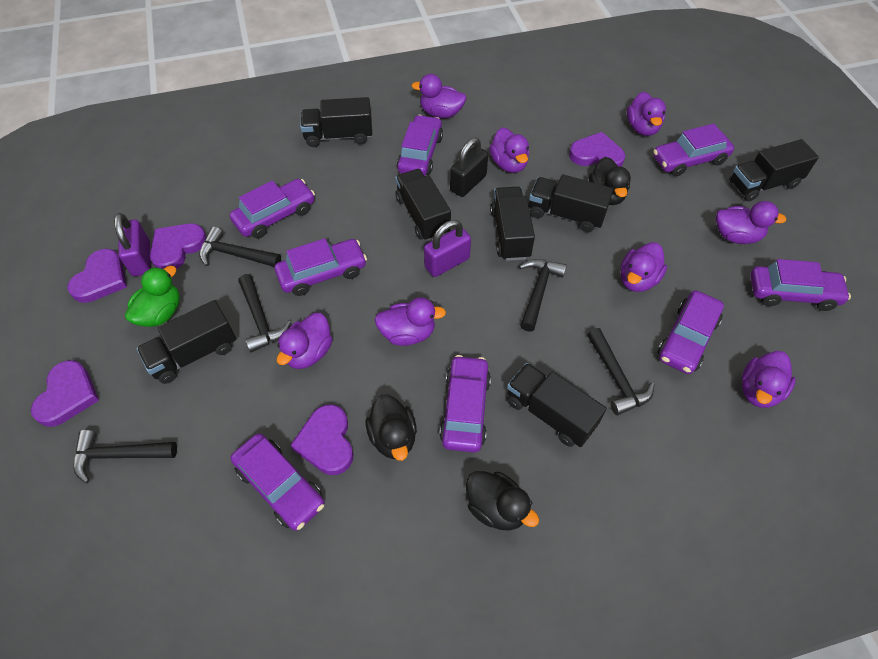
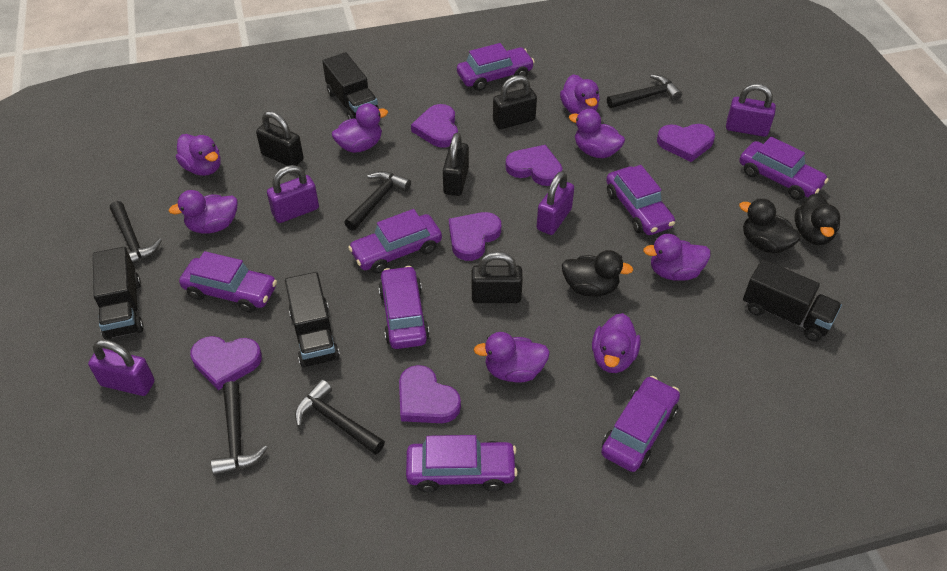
black padlock: 1 -> 4
black truck: 7 -> 4
green duck: 1 -> 0
purple heart: 5 -> 6
purple padlock: 2 -> 4

